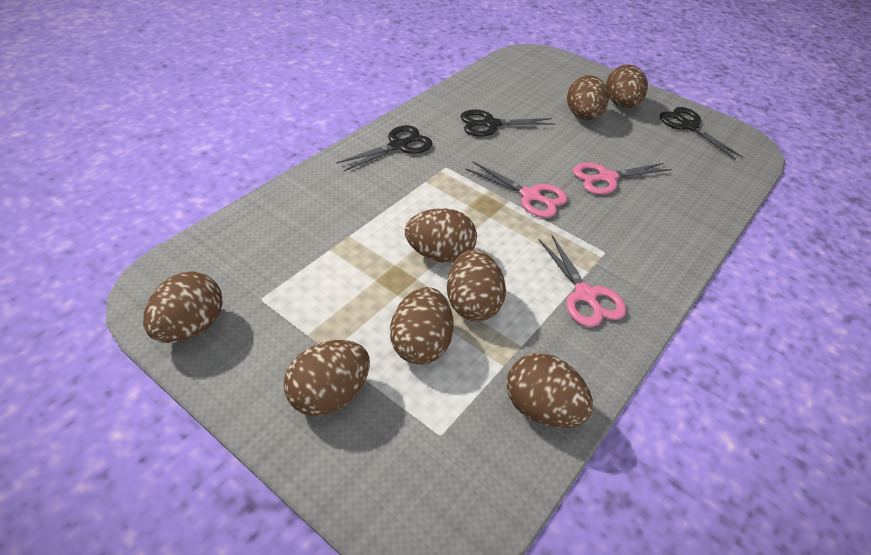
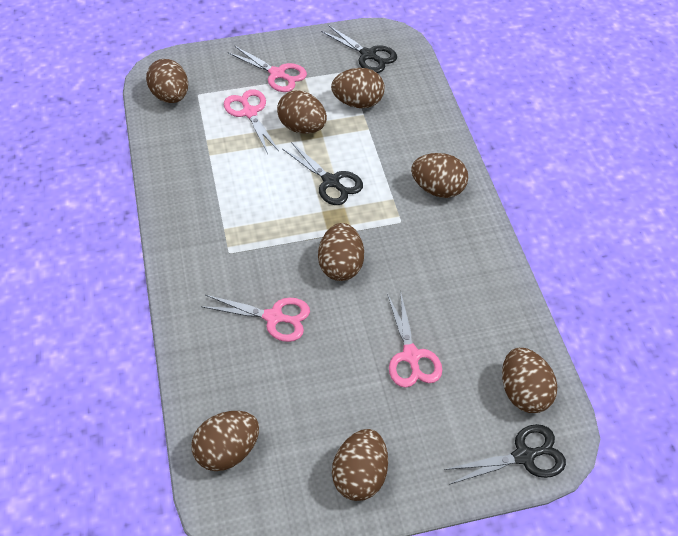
pink scissors: 3 -> 4

